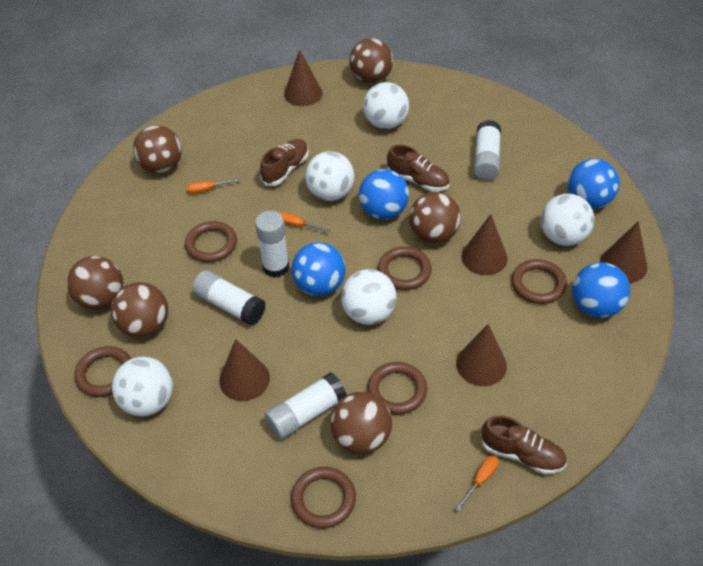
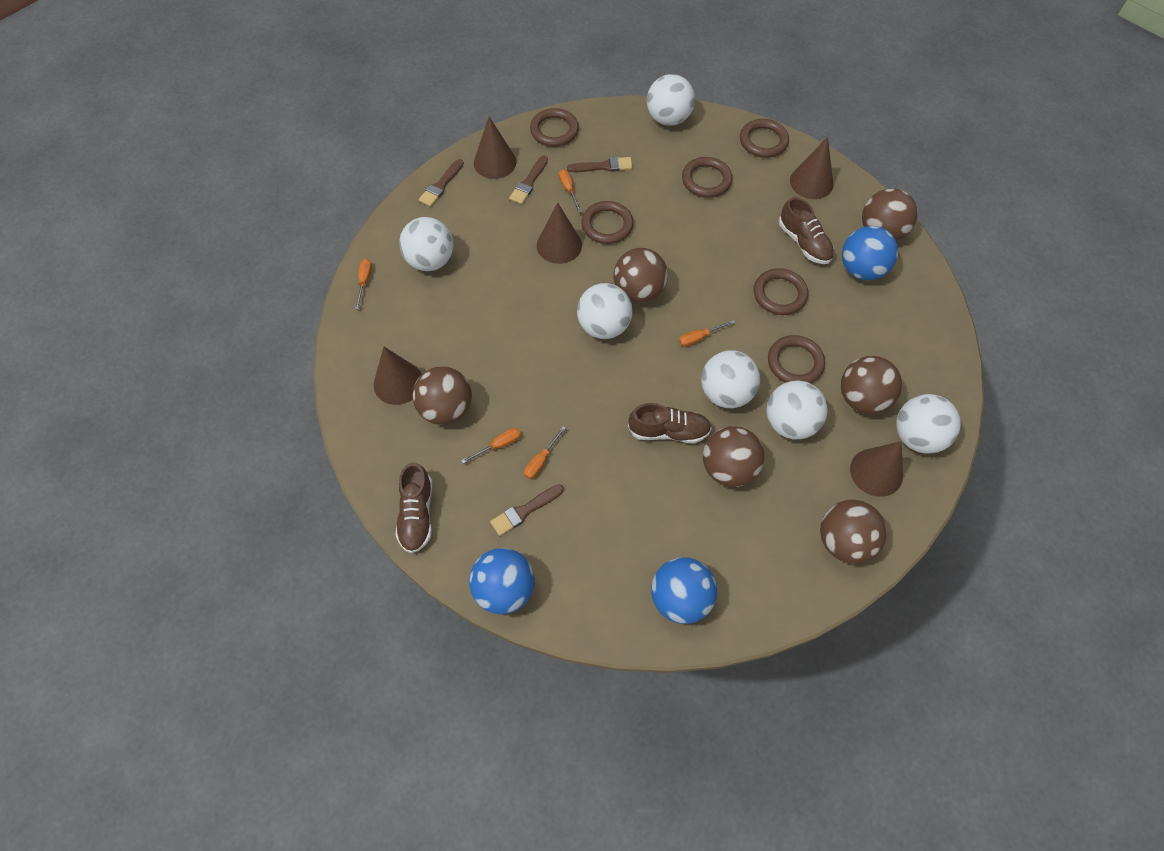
blue ball: 4 -> 3
brown brush: 0 -> 4
orange screwdriver: 3 -> 5
white ball: 5 -> 6
white glue stick: 4 -> 0

